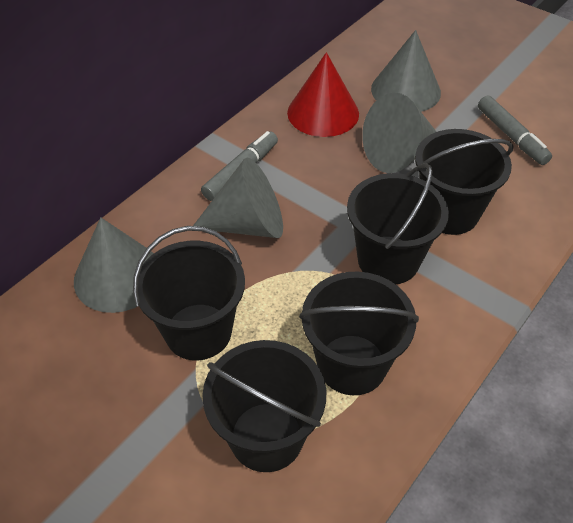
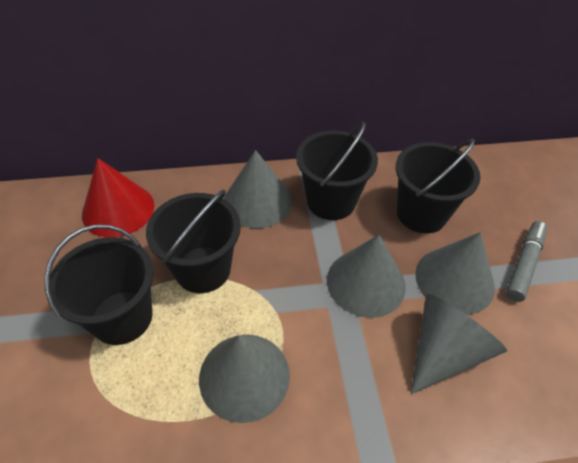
black bucket: 5 -> 4
grey cone: 4 -> 5
grey marker: 2 -> 1

